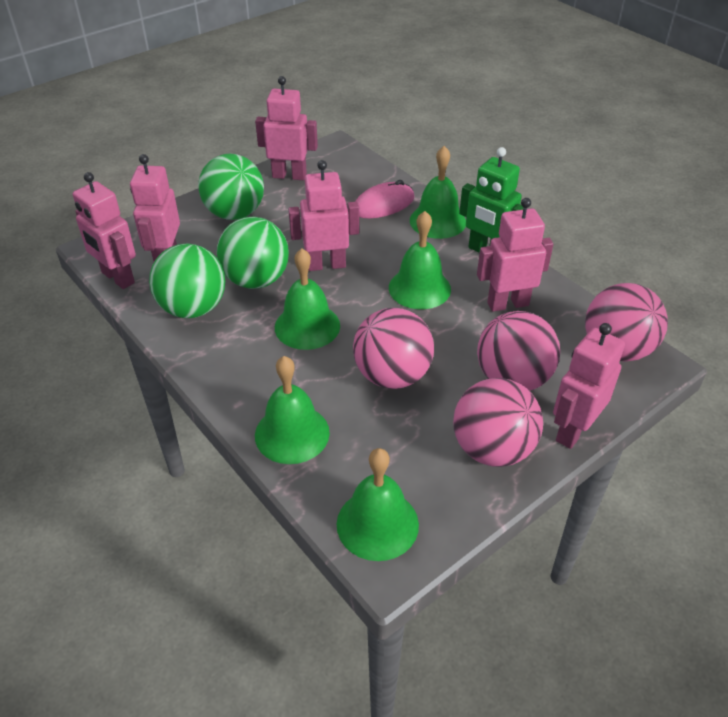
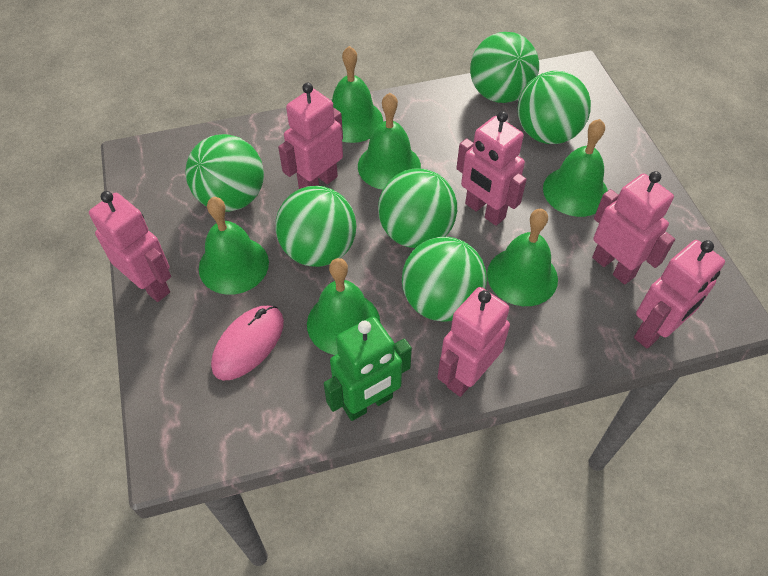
green ball: 3 -> 6
green bell: 5 -> 6
pink ball: 4 -> 0

